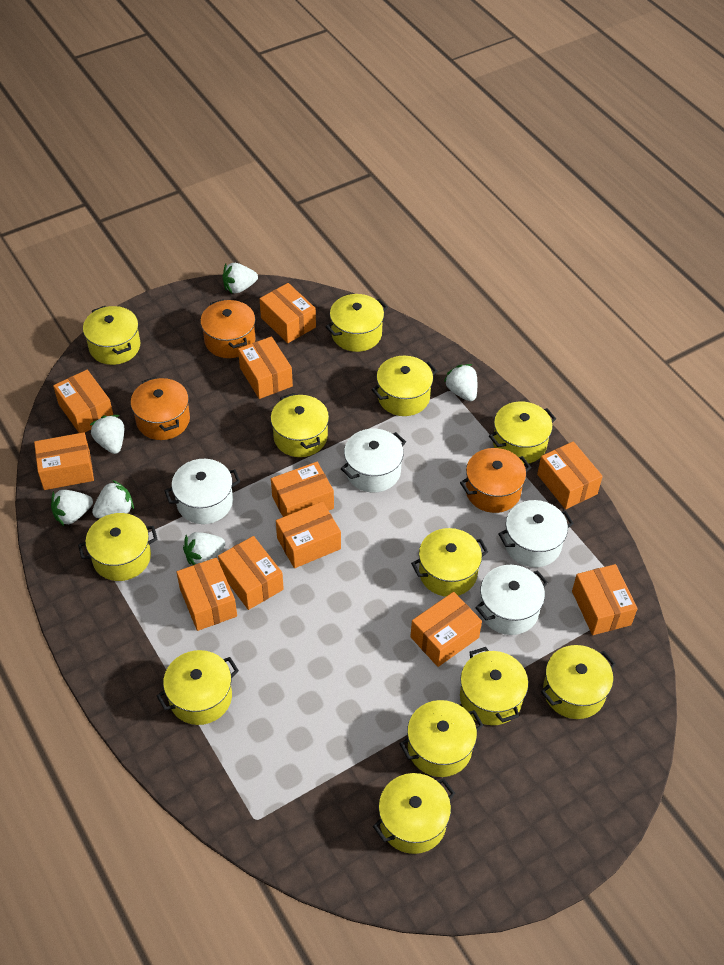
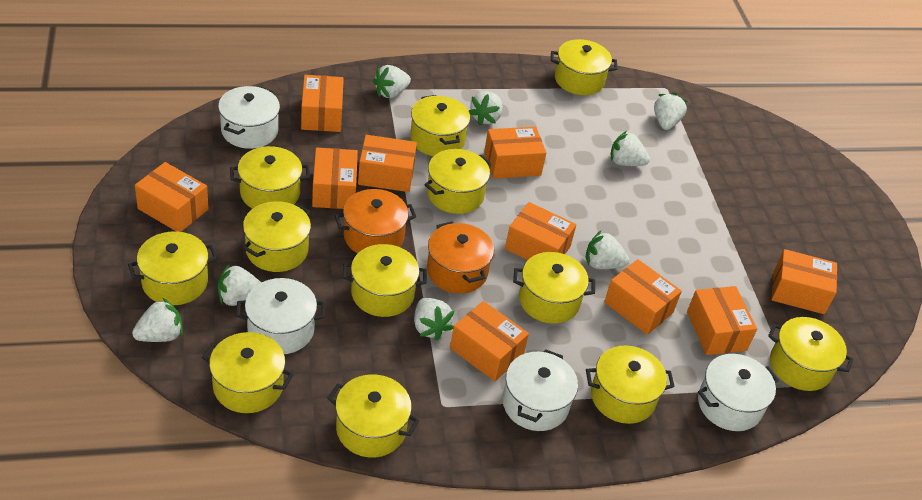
orange box: 11 -> 10
orange pot: 3 -> 2
white strawberry: 6 -> 8

